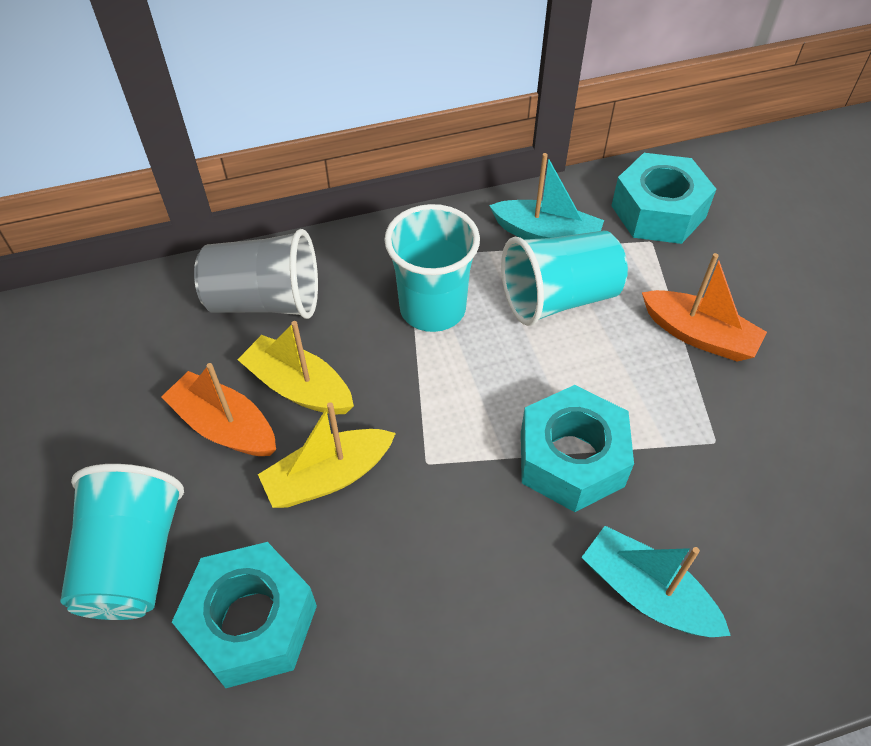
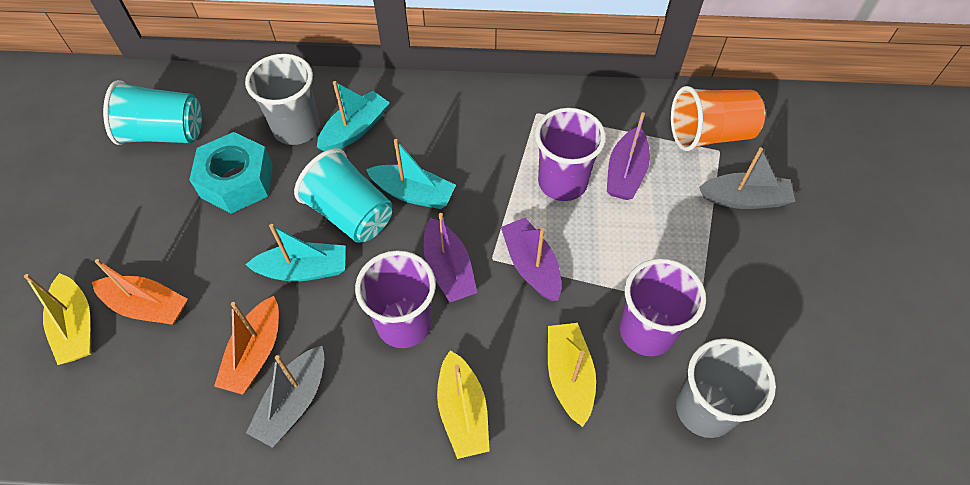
grey boat: 0 -> 2
grey cup: 1 -> 2
orange cup: 0 -> 1
purple boat: 0 -> 3
purple cup: 0 -> 3
turquoise boat: 2 -> 3
turquoise cup: 3 -> 2
turquoise nut: 3 -> 1
yellow boat: 2 -> 3

